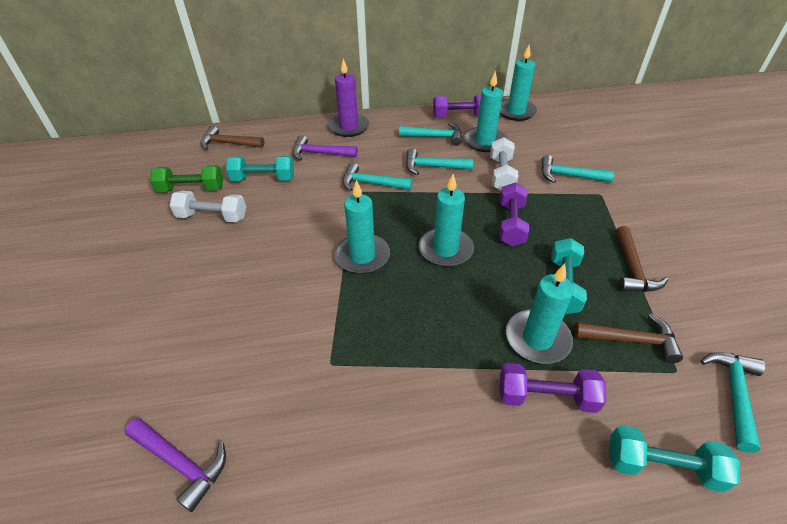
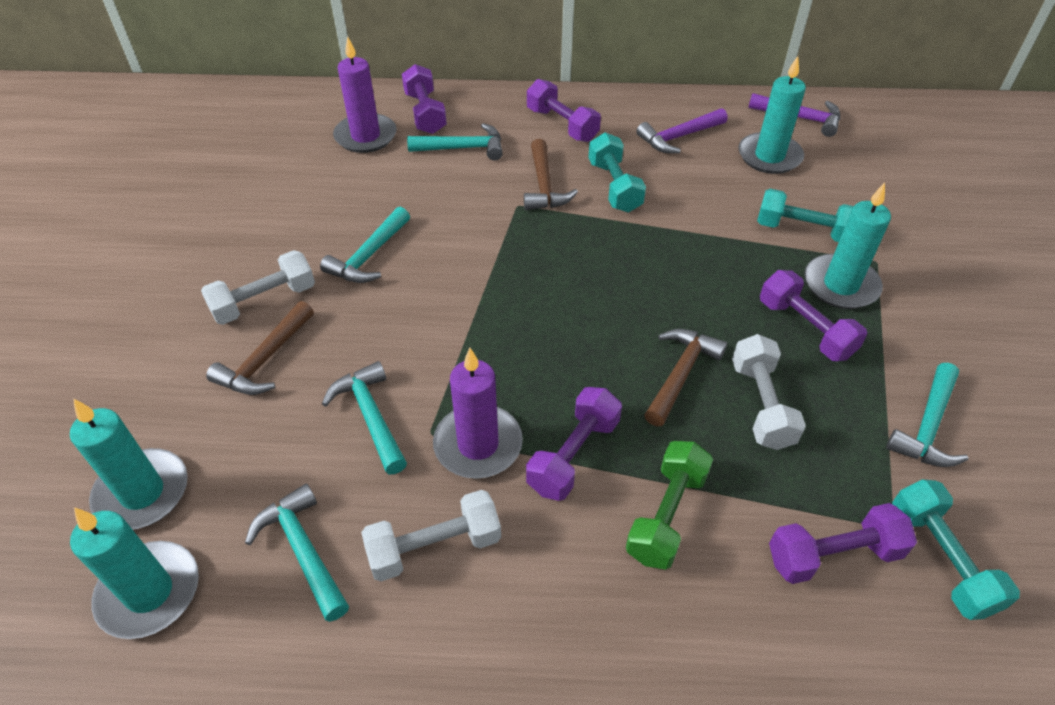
purple candle: 1 -> 2
purple dumbbell: 3 -> 5
turquoise candle: 5 -> 4
white dumbbell: 2 -> 3

